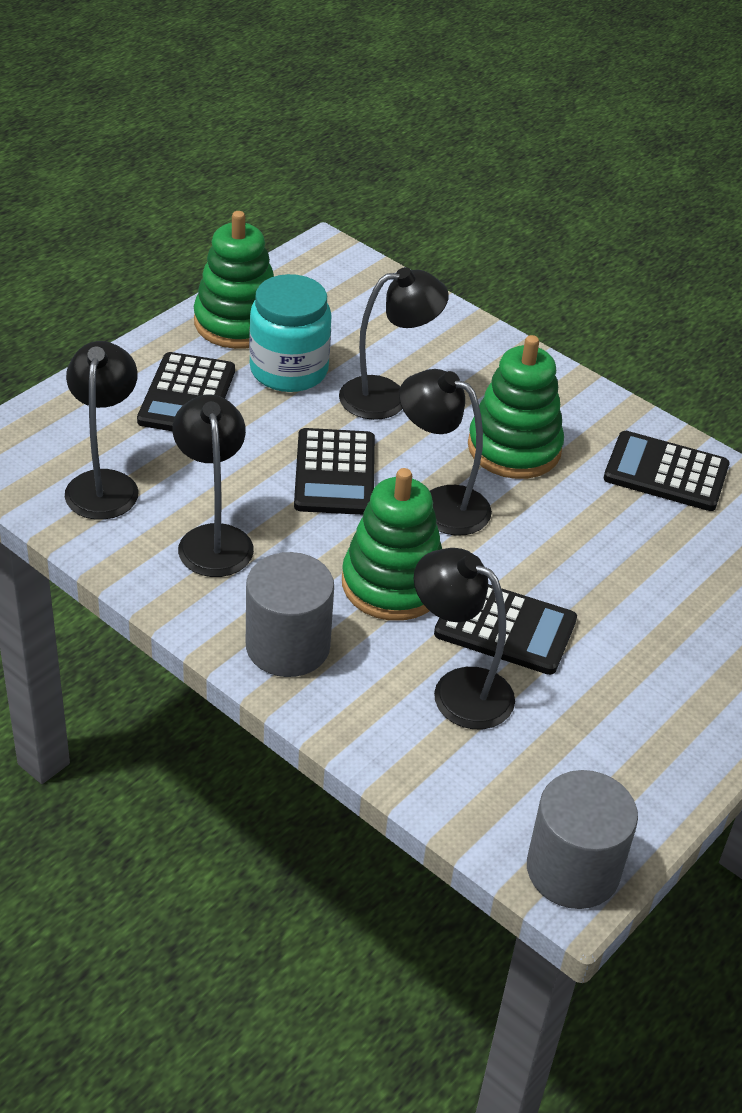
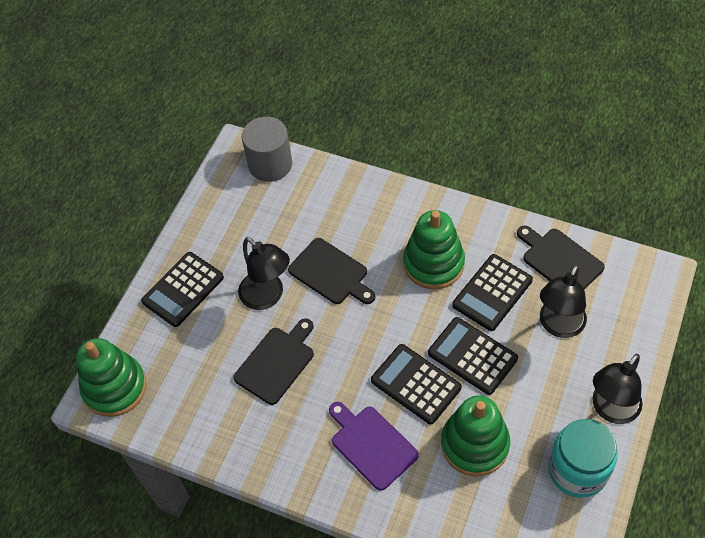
black cutting board: 0 -> 3
black lamp: 5 -> 3
grey cylinder: 2 -> 1
purple cutting board: 0 -> 1

